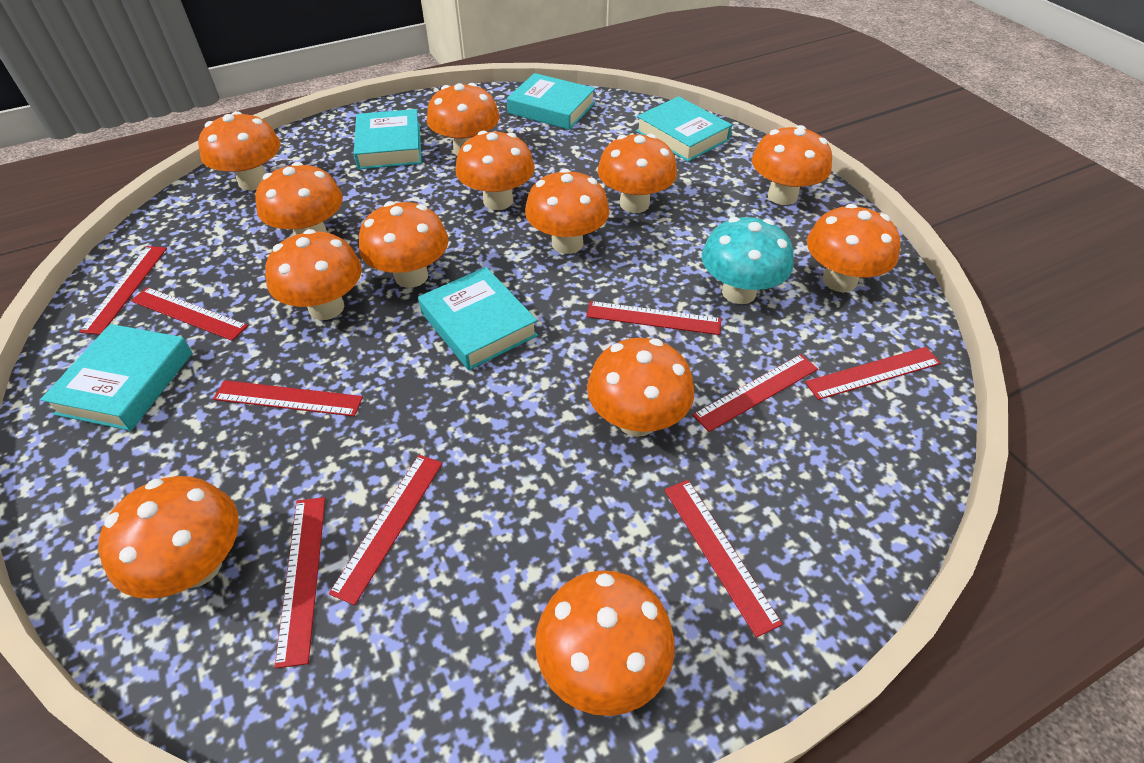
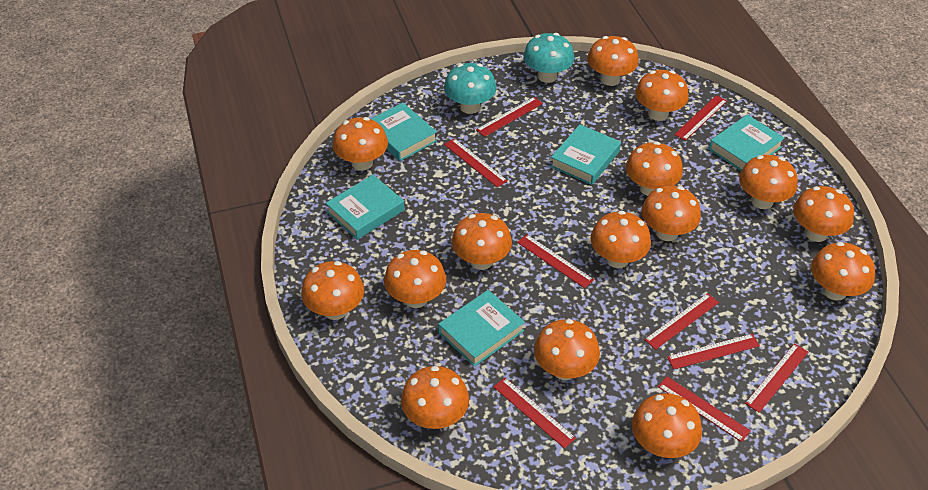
orange mushroom: 13 -> 15
turquoise mushroom: 1 -> 2

